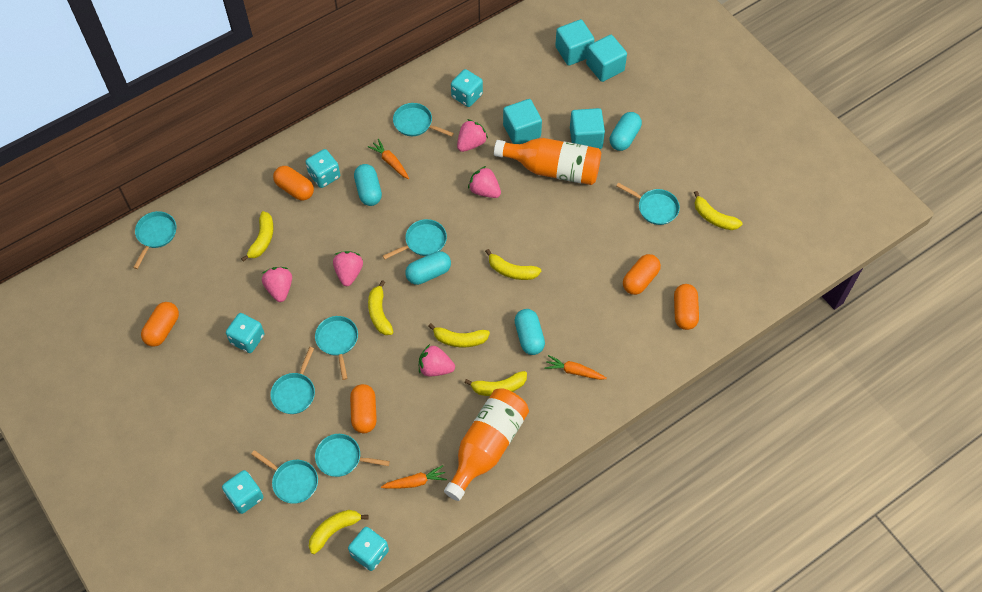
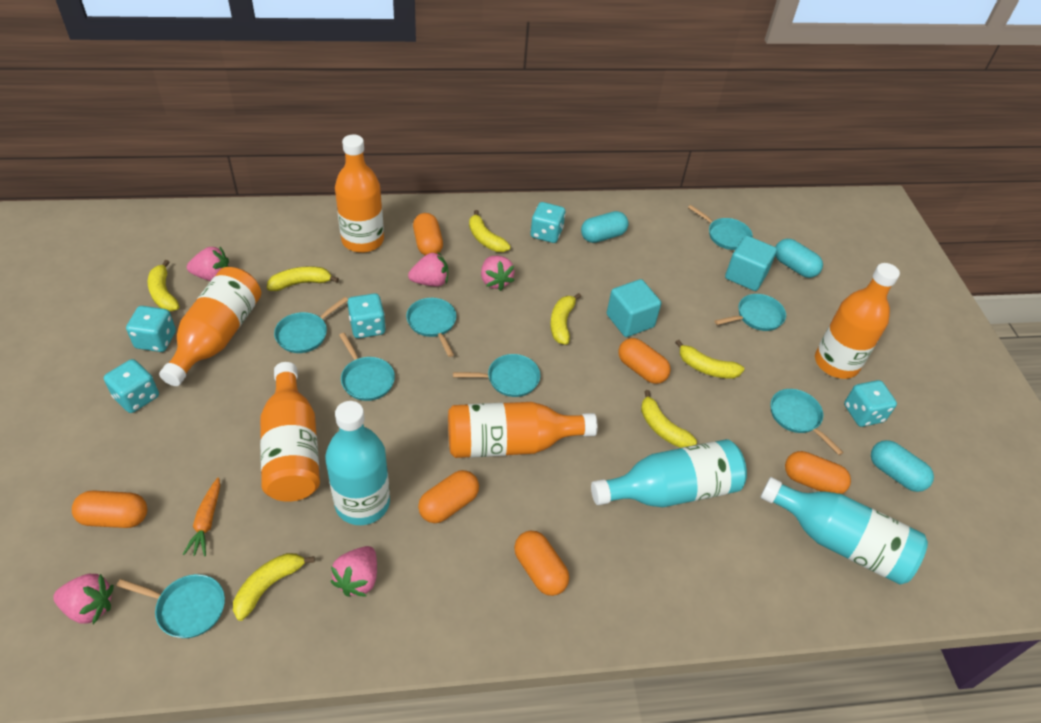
orange bottle: 2 -> 5
orange capsule: 5 -> 6
orange carrot: 3 -> 1
turquoise bottle: 0 -> 3
turquoise capsule: 4 -> 3
turquoise cube: 4 -> 2

